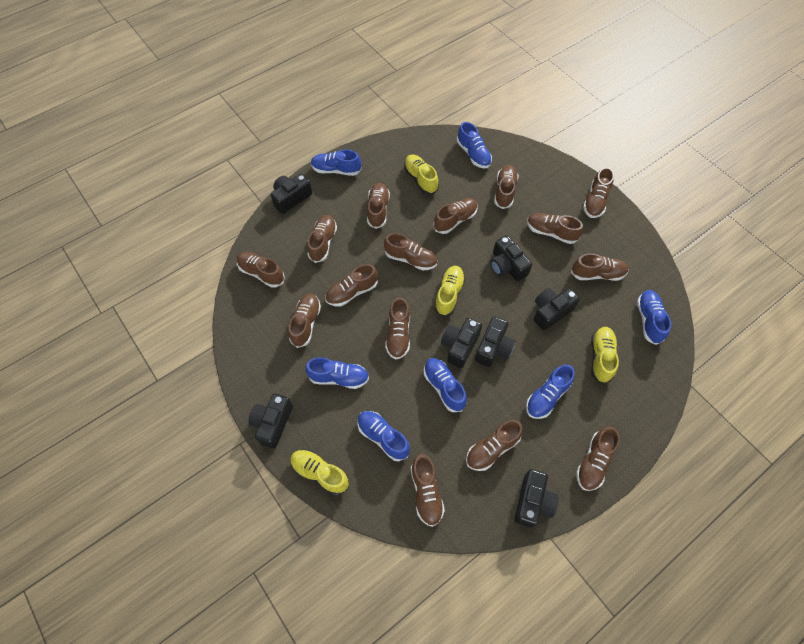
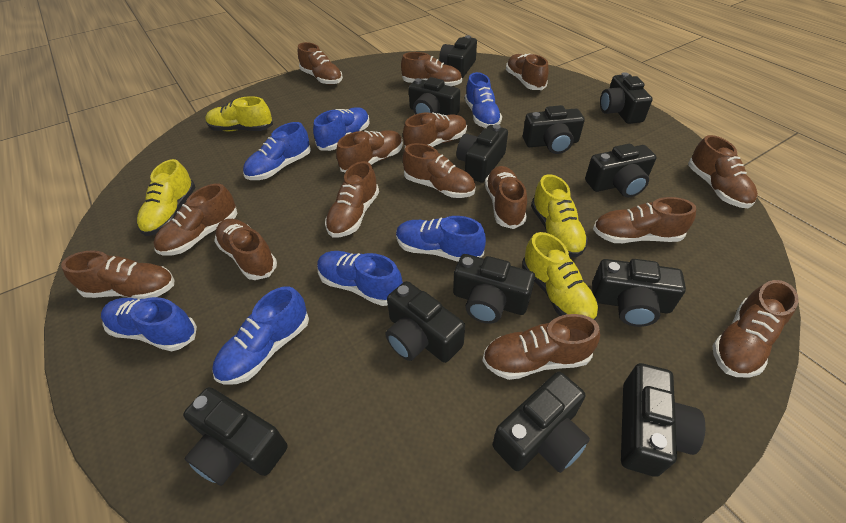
black camera: 7 -> 12

